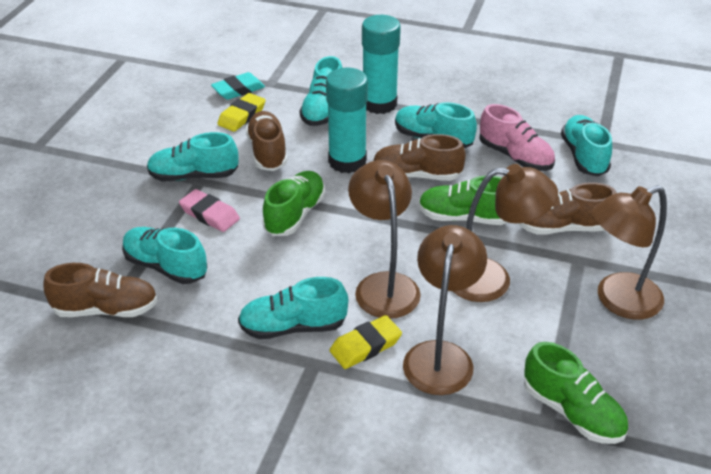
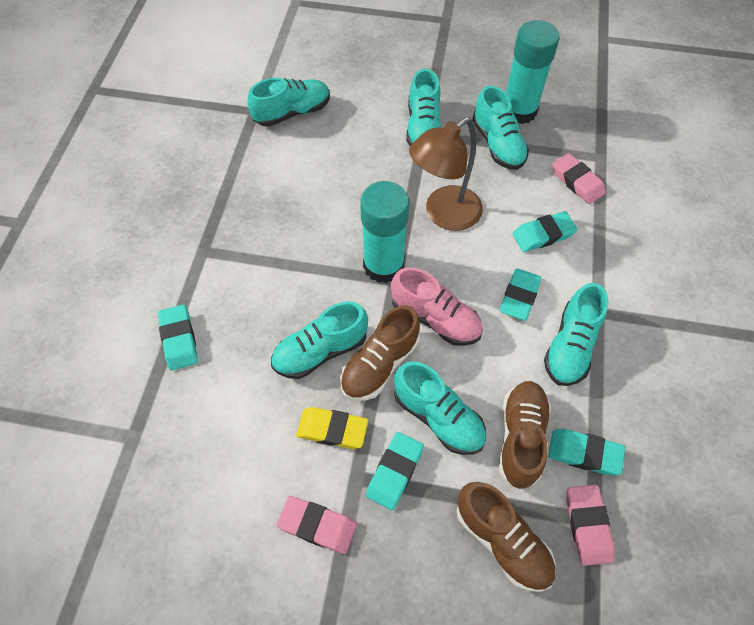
brown lamp: 4 -> 1
brown shoe: 4 -> 3
green shoe: 3 -> 0
pink eraser: 1 -> 3
turquoise eraser: 1 -> 5
yellow eraser: 2 -> 1

